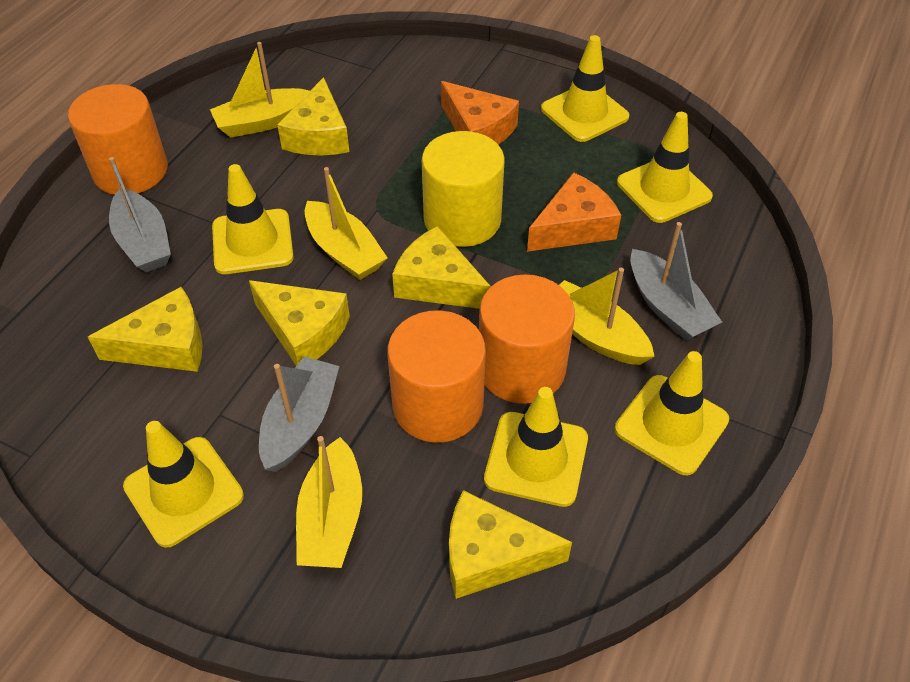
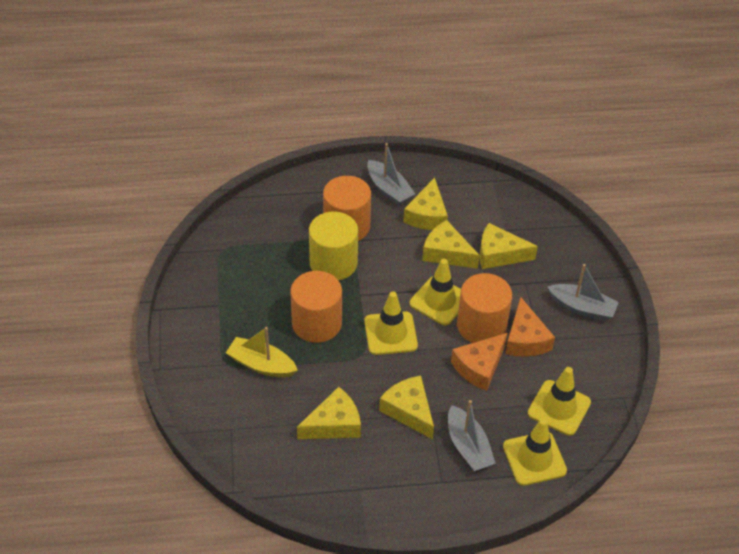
yellow boat: 4 -> 1
yellow traffic cone: 6 -> 4

